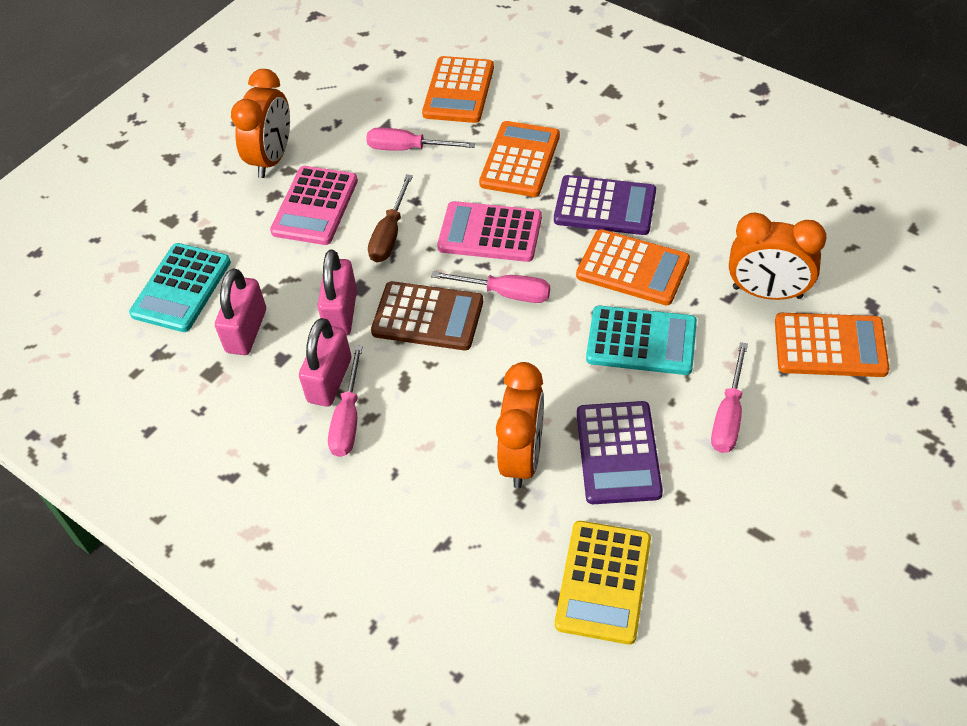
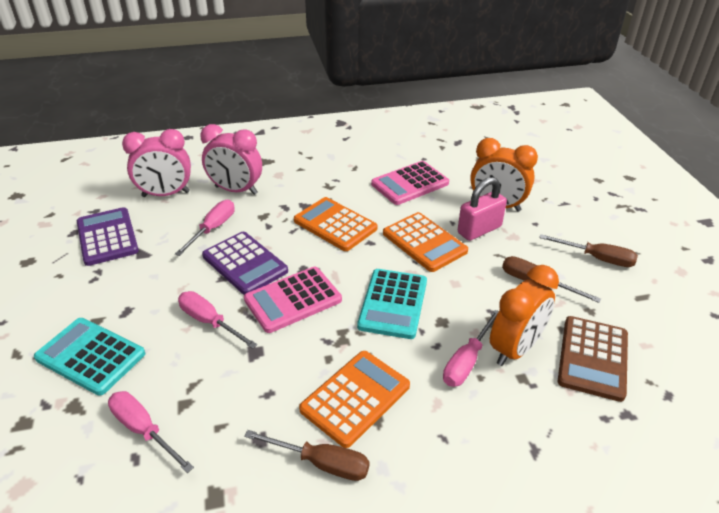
brown screwdriver: 1 -> 3
orange calculator: 4 -> 3
orange clock: 3 -> 2
pink clock: 0 -> 2
pink padlock: 3 -> 1
yellow calculator: 1 -> 0

